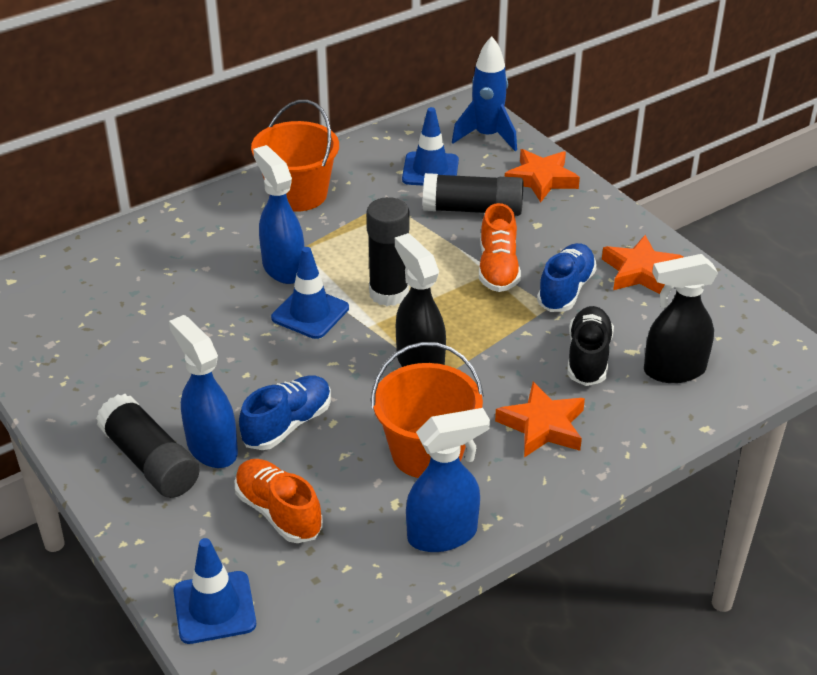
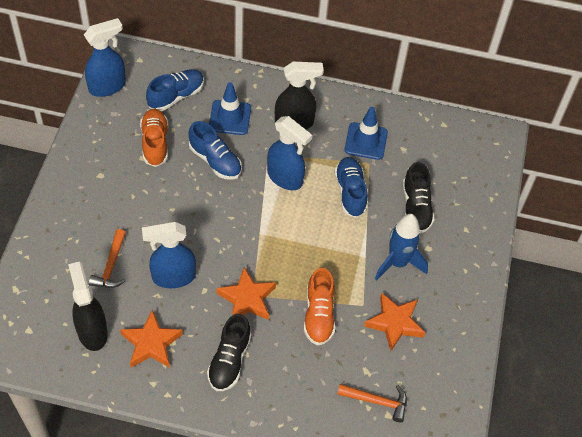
black glue stick: 3 -> 0
black shoe: 1 -> 2
blue shoe: 2 -> 3
blue traffic cone: 3 -> 2
orange bucket: 2 -> 0
orange hammer: 0 -> 2

